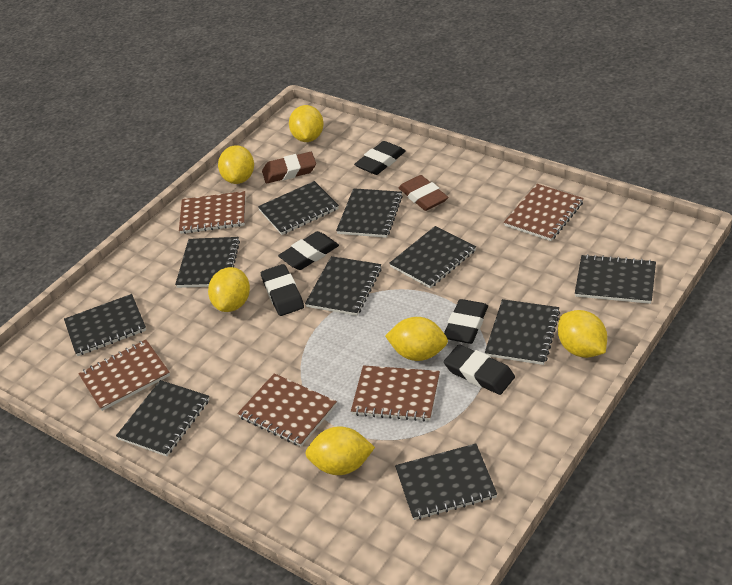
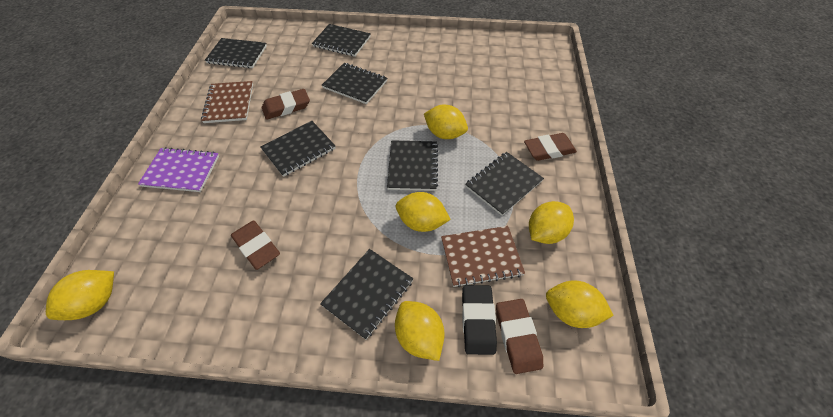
black eraser: 5 -> 1
black notebook: 10 -> 7
brown eraser: 2 -> 4
brown notebook: 5 -> 2
purple notebook: 0 -> 1

